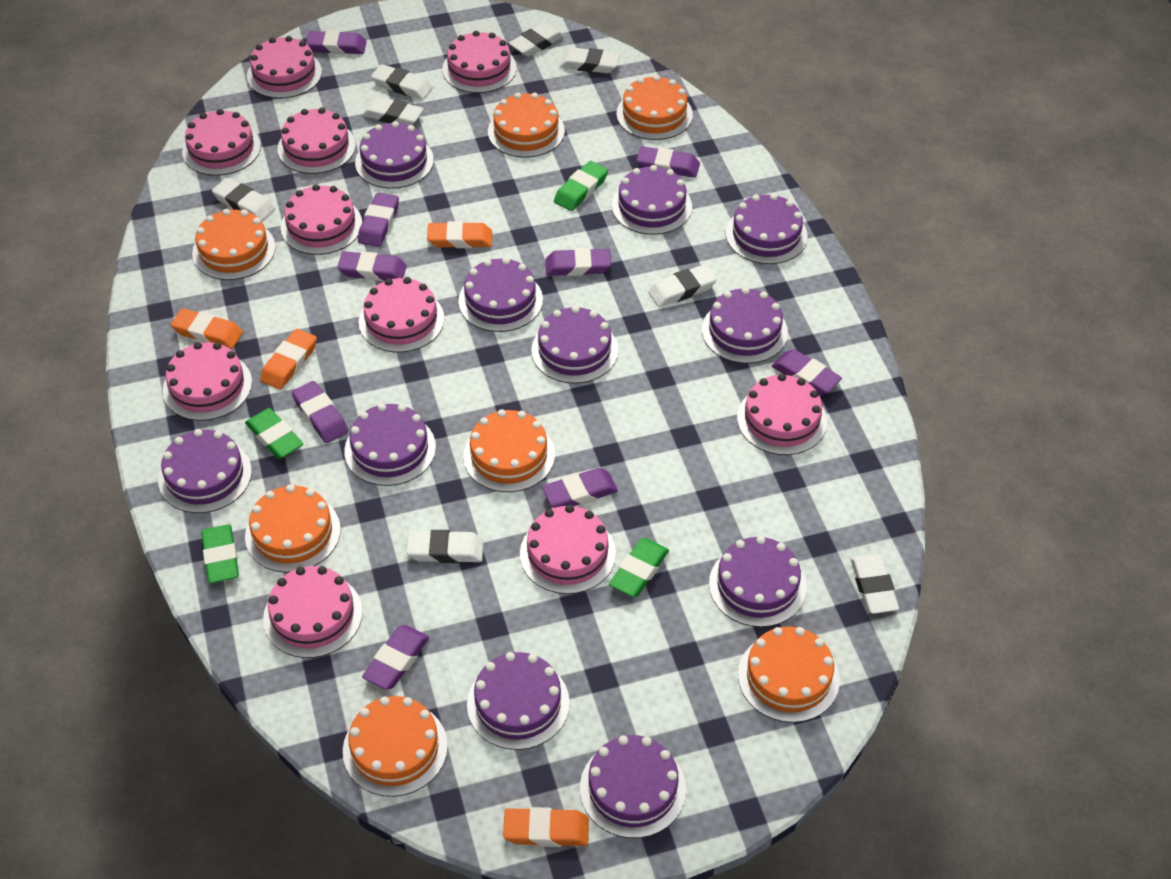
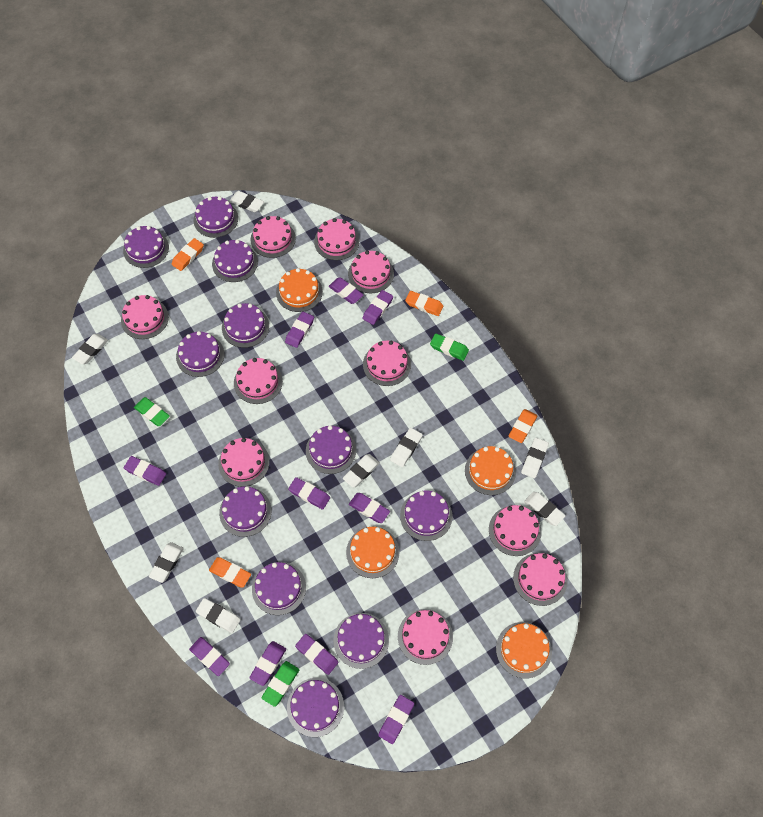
green eraser: 4 -> 3
orange cake: 7 -> 4
purple eraser: 9 -> 10

